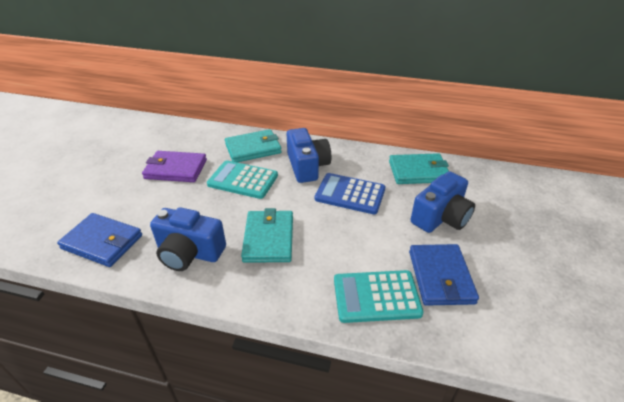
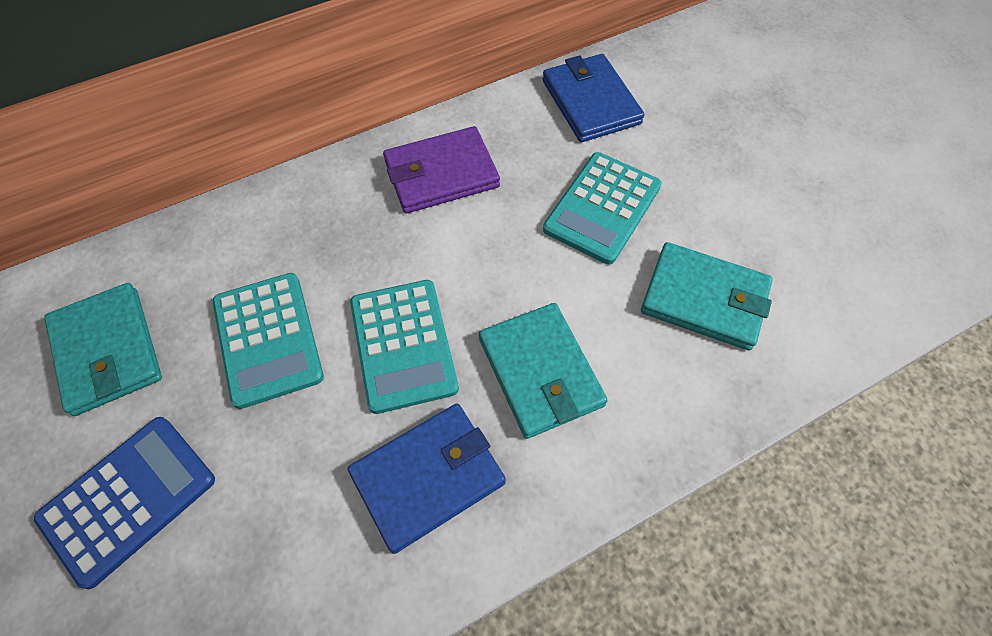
blue camera: 3 -> 0
turquoise calculator: 2 -> 3

